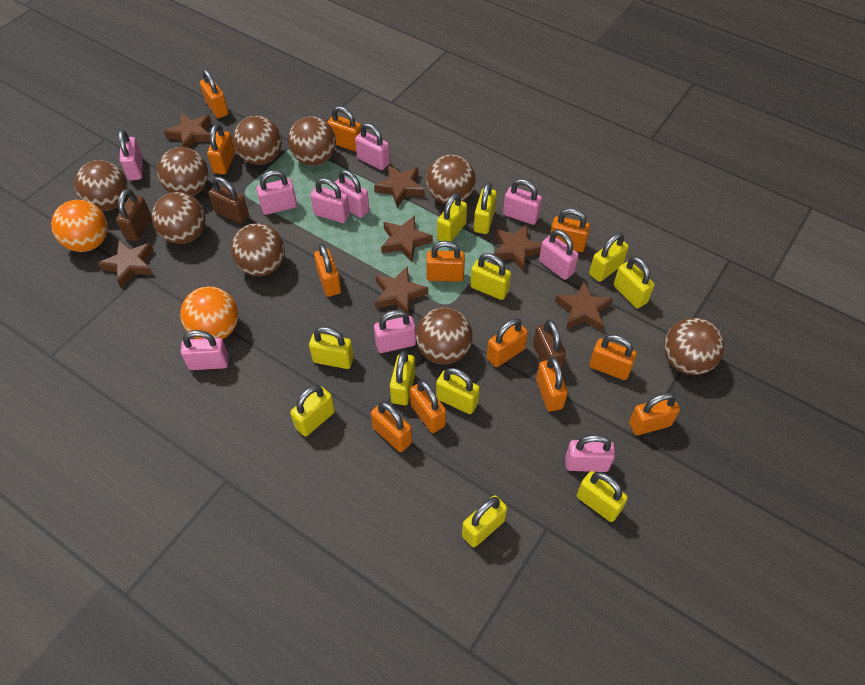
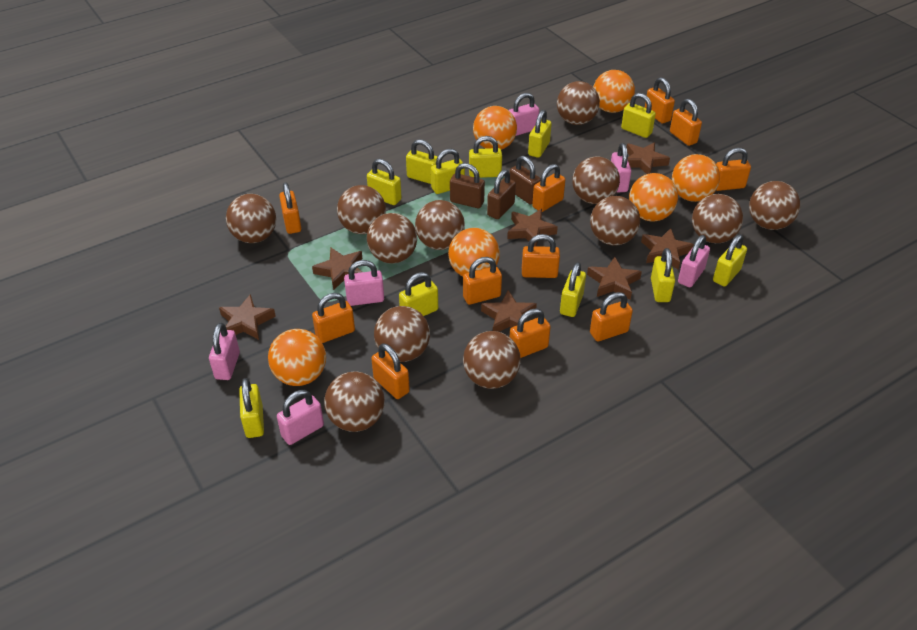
brown ball: 9 -> 12
orange ball: 2 -> 6
orange padlock: 12 -> 11
pink padlock: 10 -> 6

